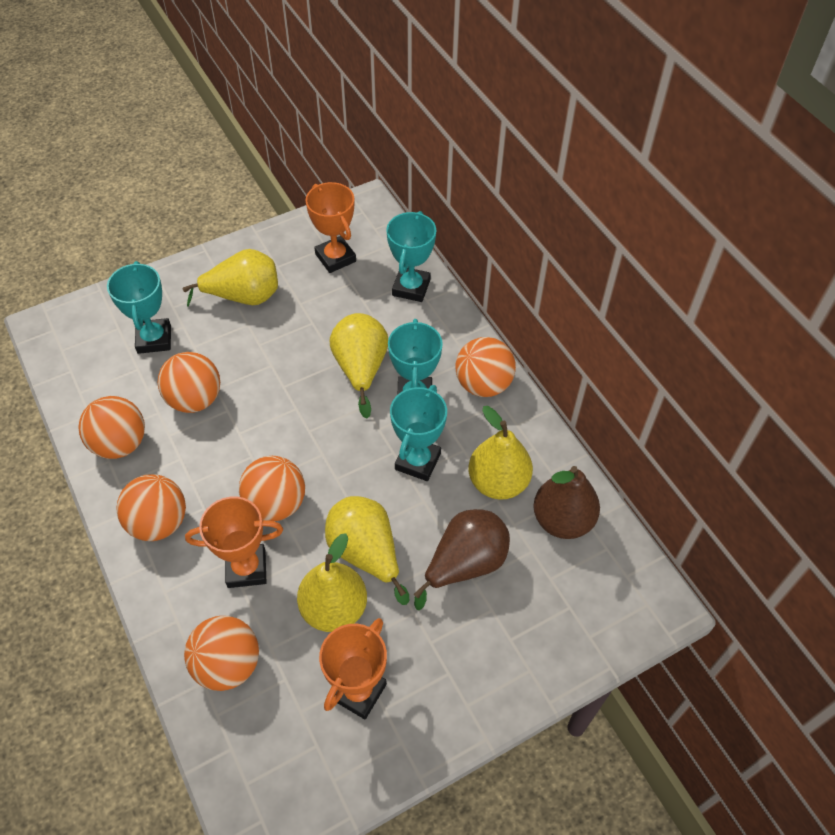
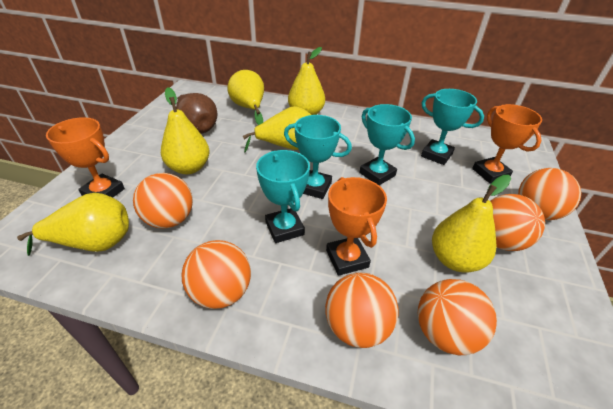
brown pear: 2 -> 1
yellow pear: 5 -> 6

